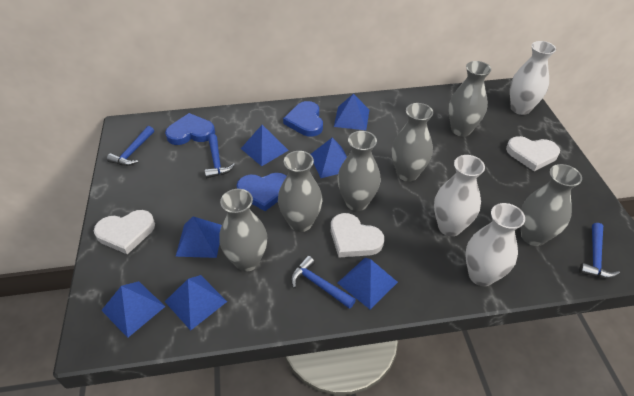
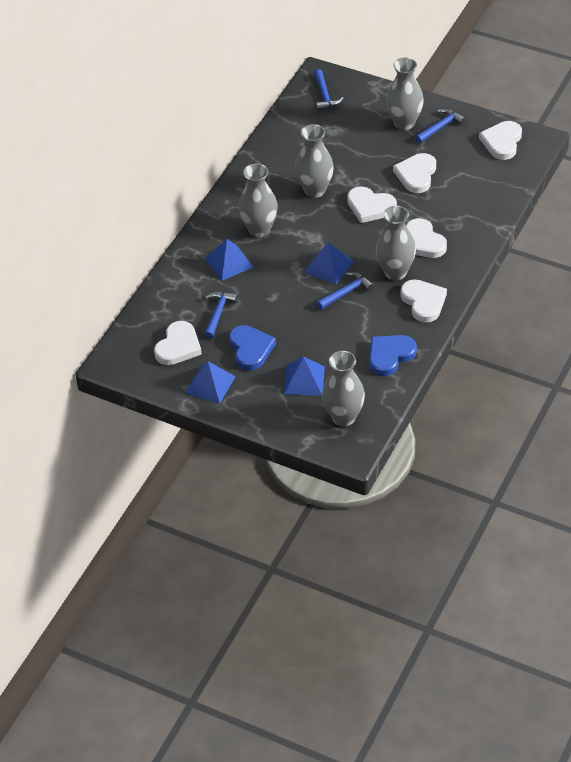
blue heart: 3 -> 2
blue pyramid: 7 -> 4
grey vase: 6 -> 5
white heart: 3 -> 6
white vase: 3 -> 0

